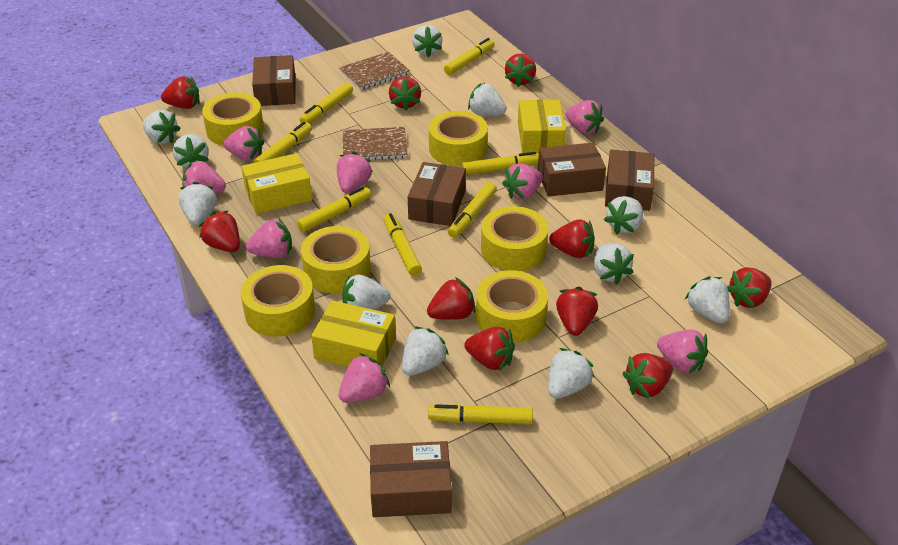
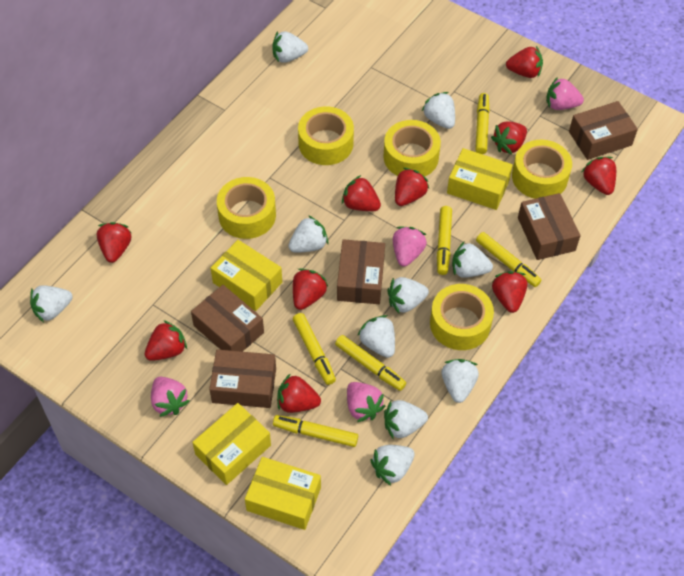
brown notebook: 2 -> 0
pink strawberry: 8 -> 4
white strawberry: 11 -> 10
yellow box: 3 -> 4
yellow marker: 8 -> 6
yellow tape: 6 -> 5

